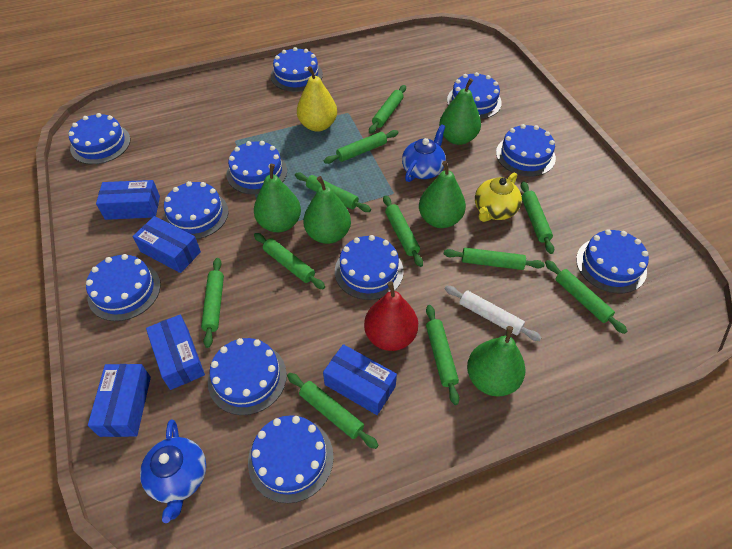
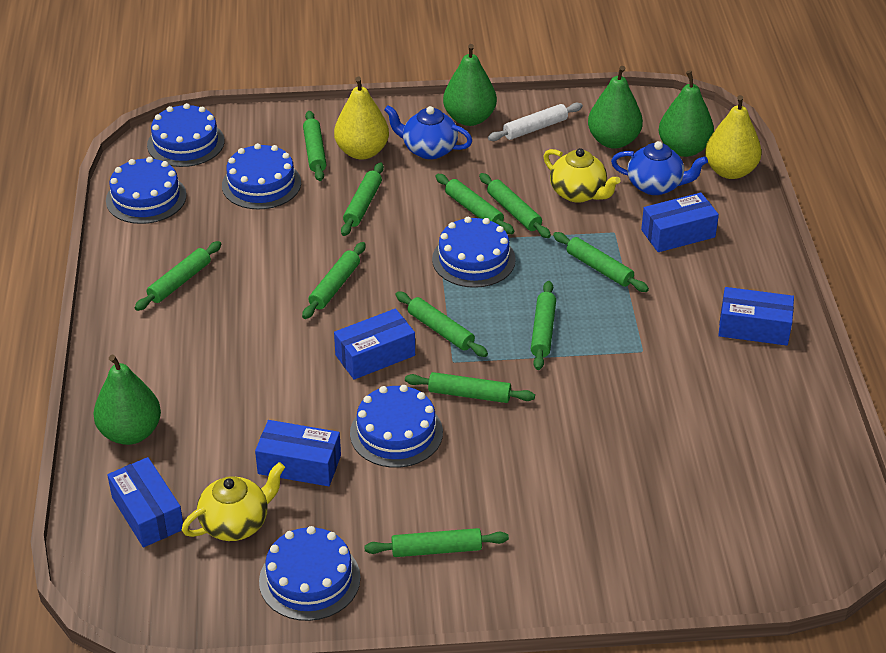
blue cake: 11 -> 6
green pear: 5 -> 4
red pear: 1 -> 0
yellow pear: 1 -> 2
yellow teapot: 1 -> 2

